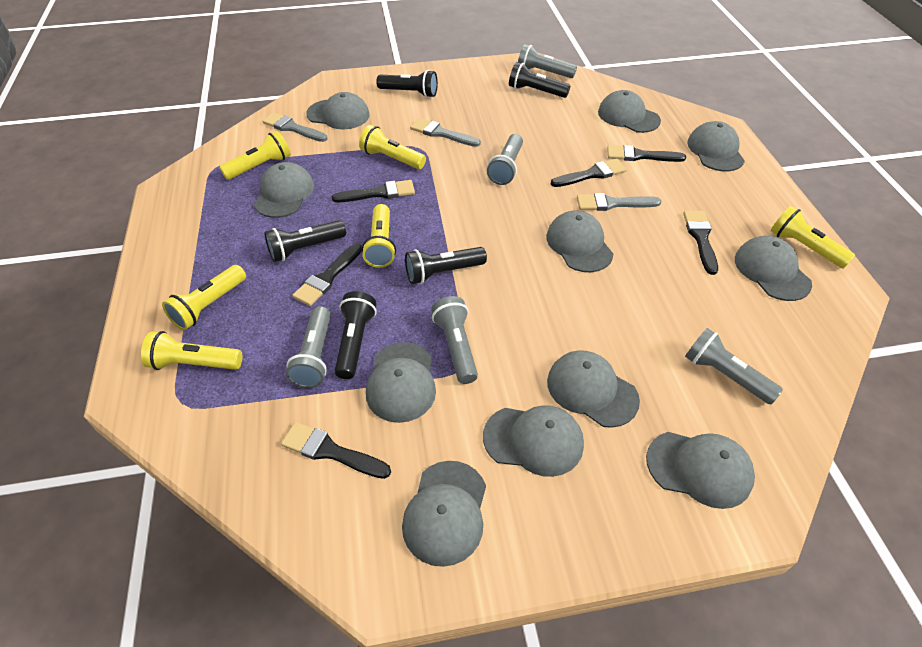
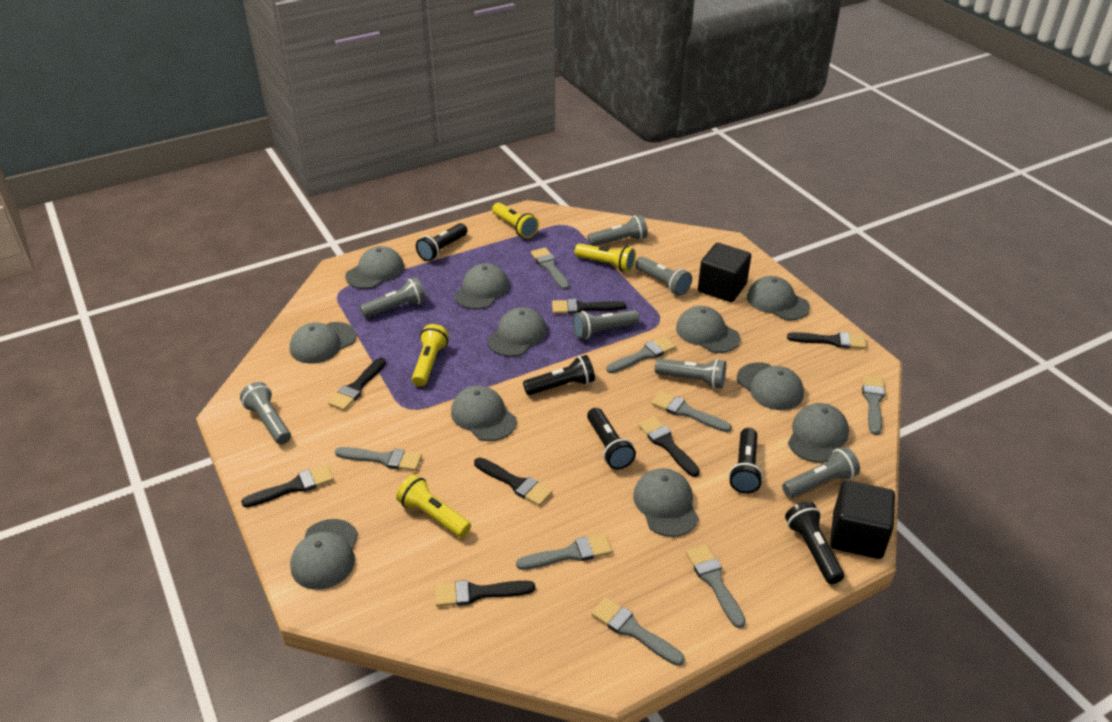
black brush: 6 -> 7
black cube: 0 -> 2
grey brush: 3 -> 8
grey flashlight: 5 -> 7
yellow flashlight: 6 -> 4

